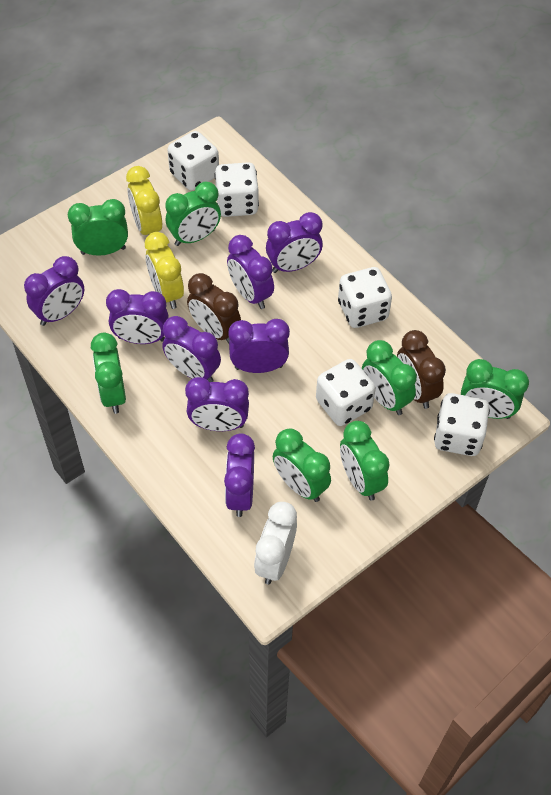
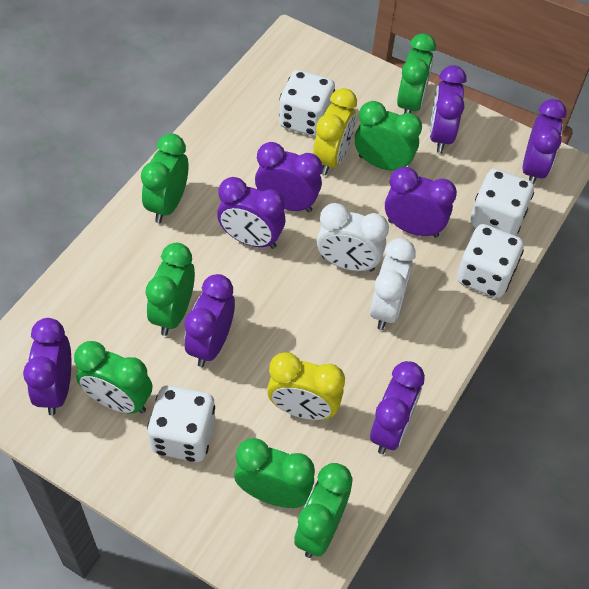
brown clock: 2 -> 0
white clock: 1 -> 2
white dice: 5 -> 4

